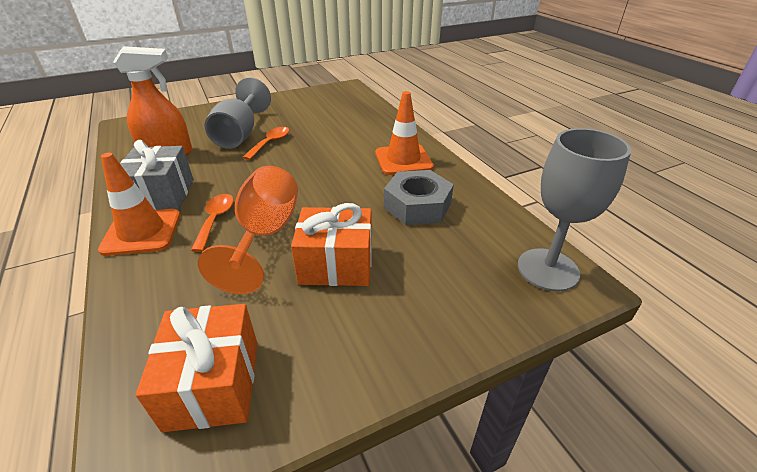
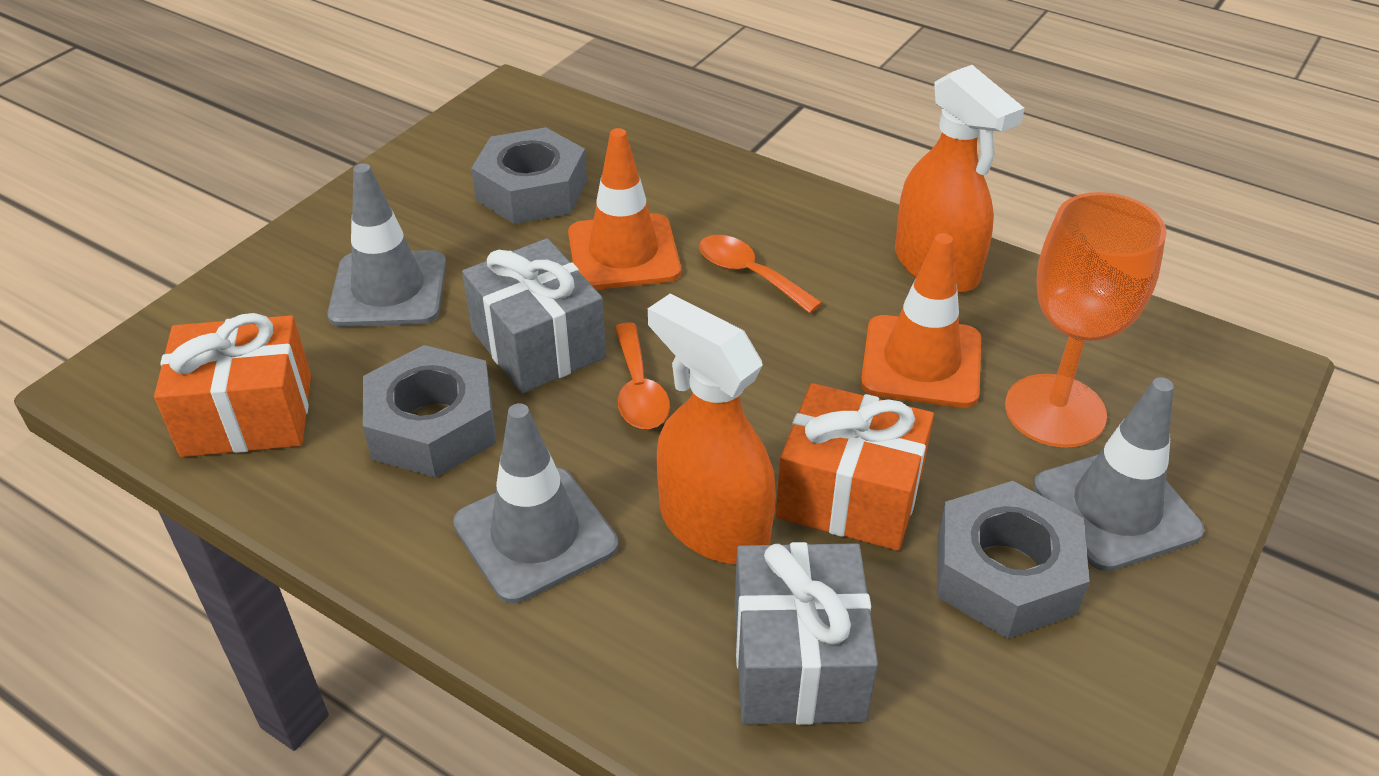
grey gift: 1 -> 2
grey goblet: 2 -> 0
grey nut: 1 -> 3
grey traffic cone: 0 -> 3
orange spray bottle: 1 -> 2

